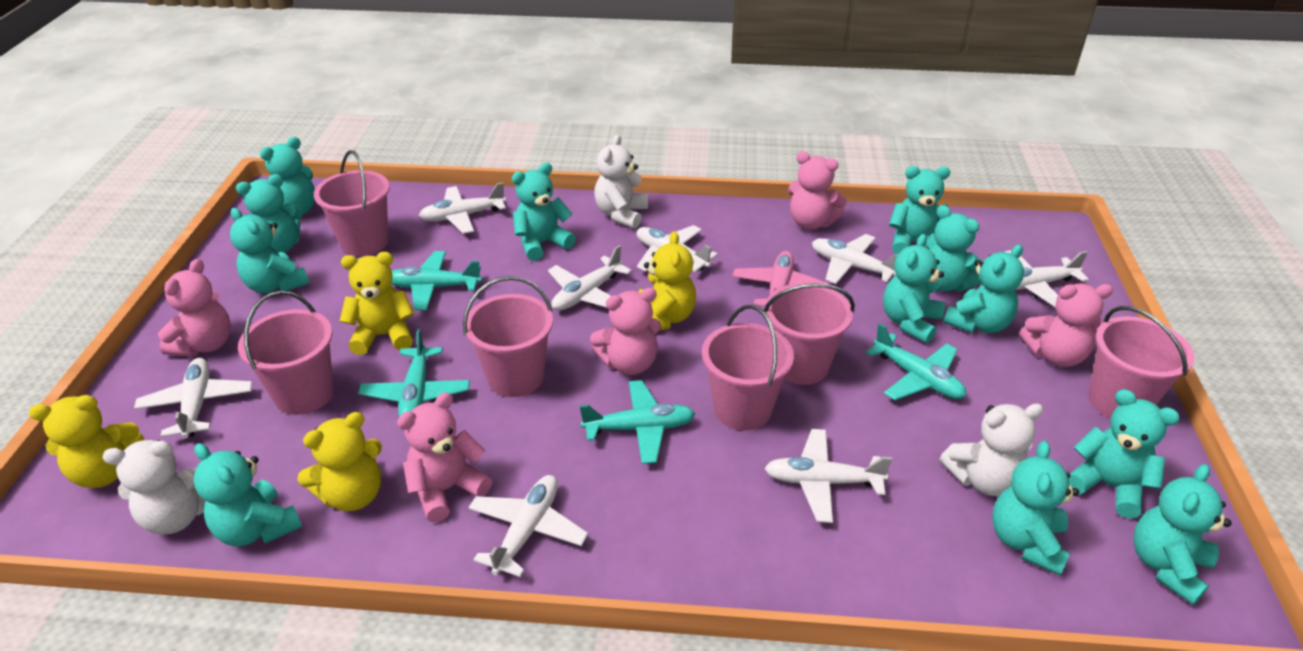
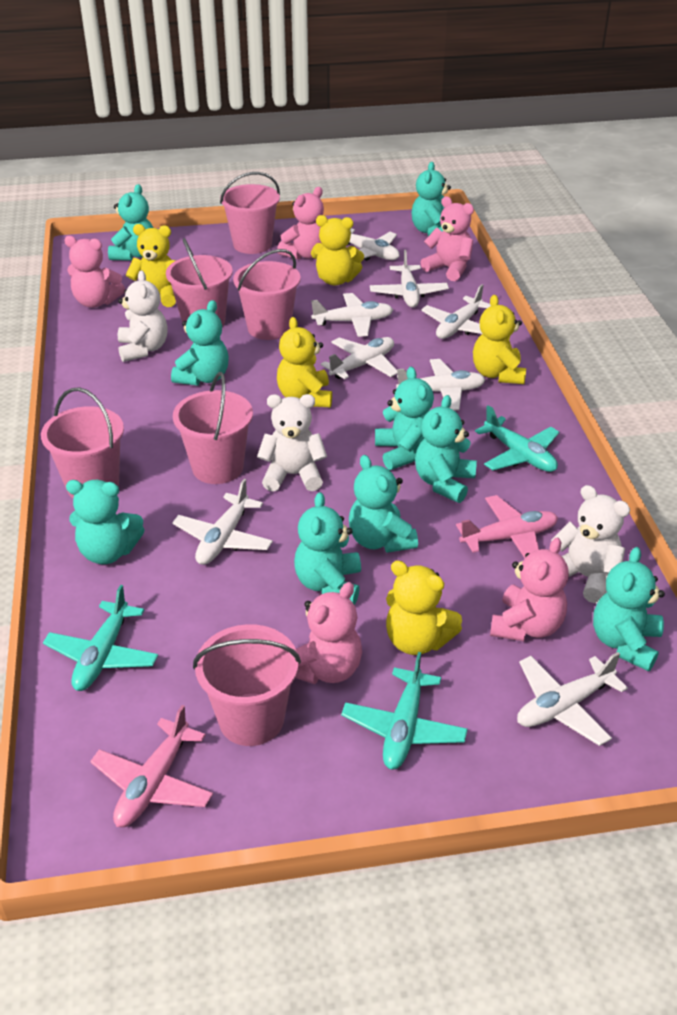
pink plane: 1 -> 2
turquoise plane: 4 -> 3
turquoise teddy bear: 12 -> 9
yellow teddy bear: 4 -> 5

